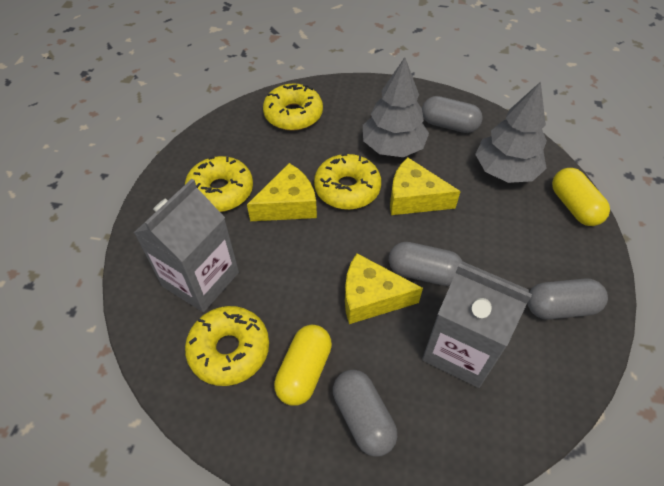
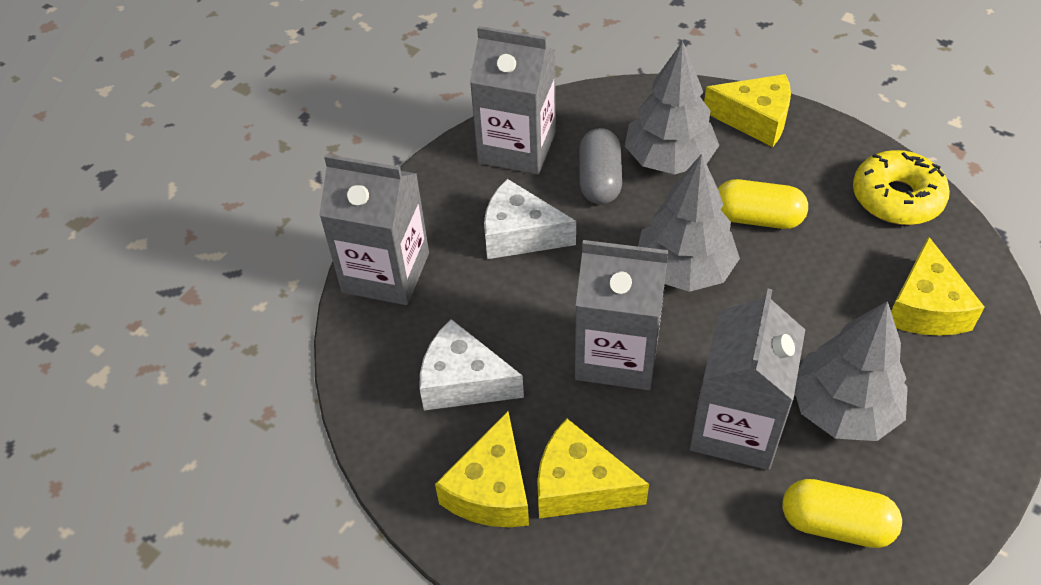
grey capsule: 4 -> 1
grey carton: 2 -> 4
grey tree: 2 -> 3
white cheese: 0 -> 2
yellow cheese: 3 -> 4
yellow donut: 4 -> 1

